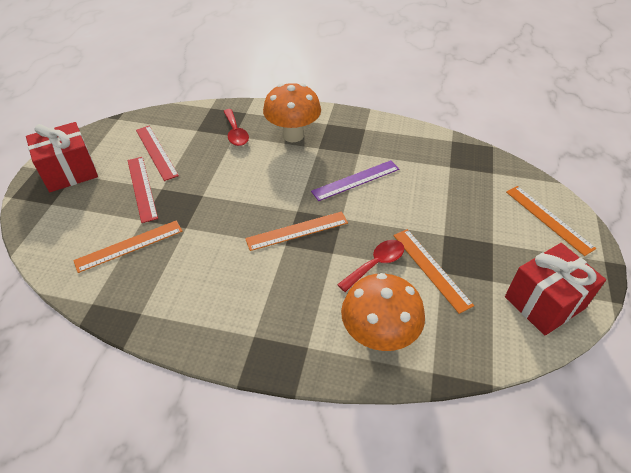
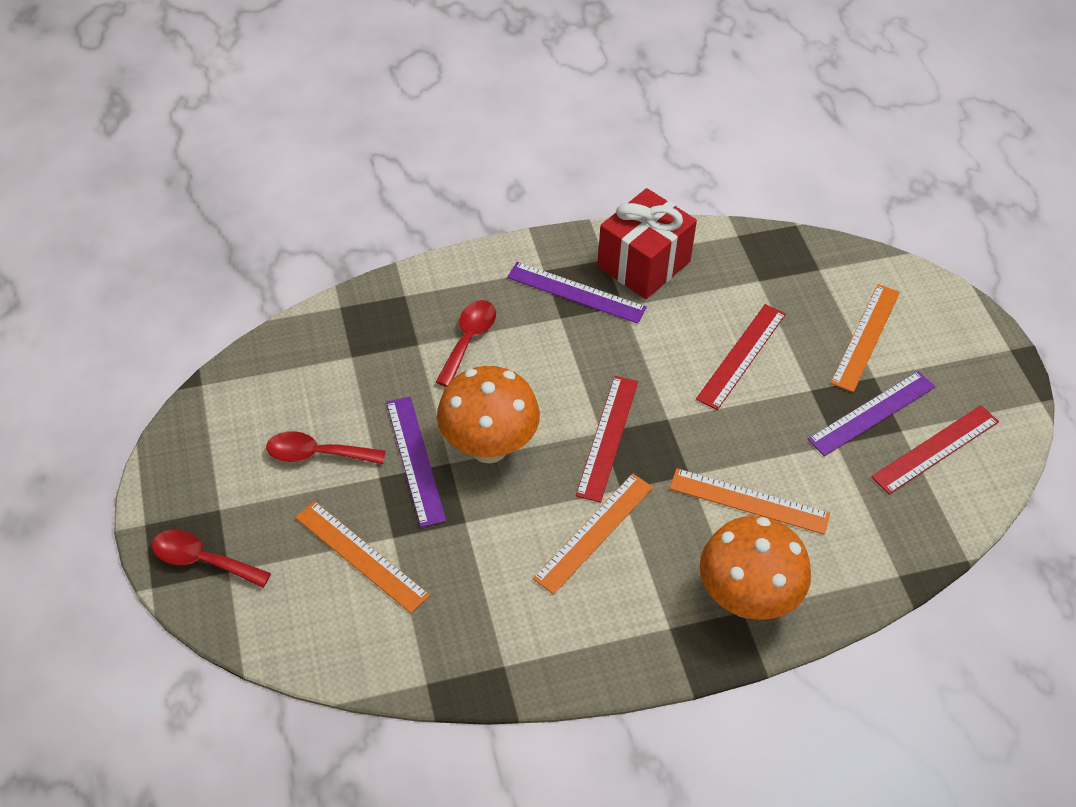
purple ruler: 1 -> 3
red gift: 2 -> 1
red ruler: 2 -> 3
red spoon: 2 -> 3

